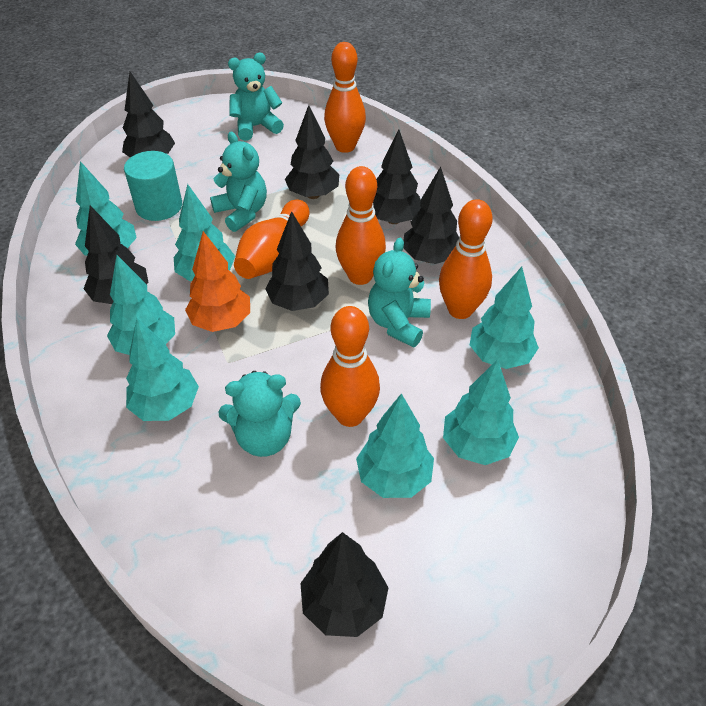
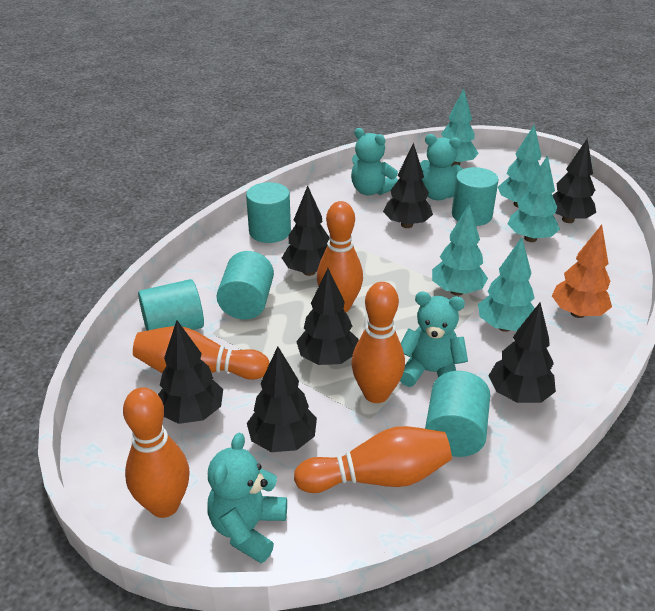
turquoise cylinder: 1 -> 5
turquoise tree: 7 -> 5

